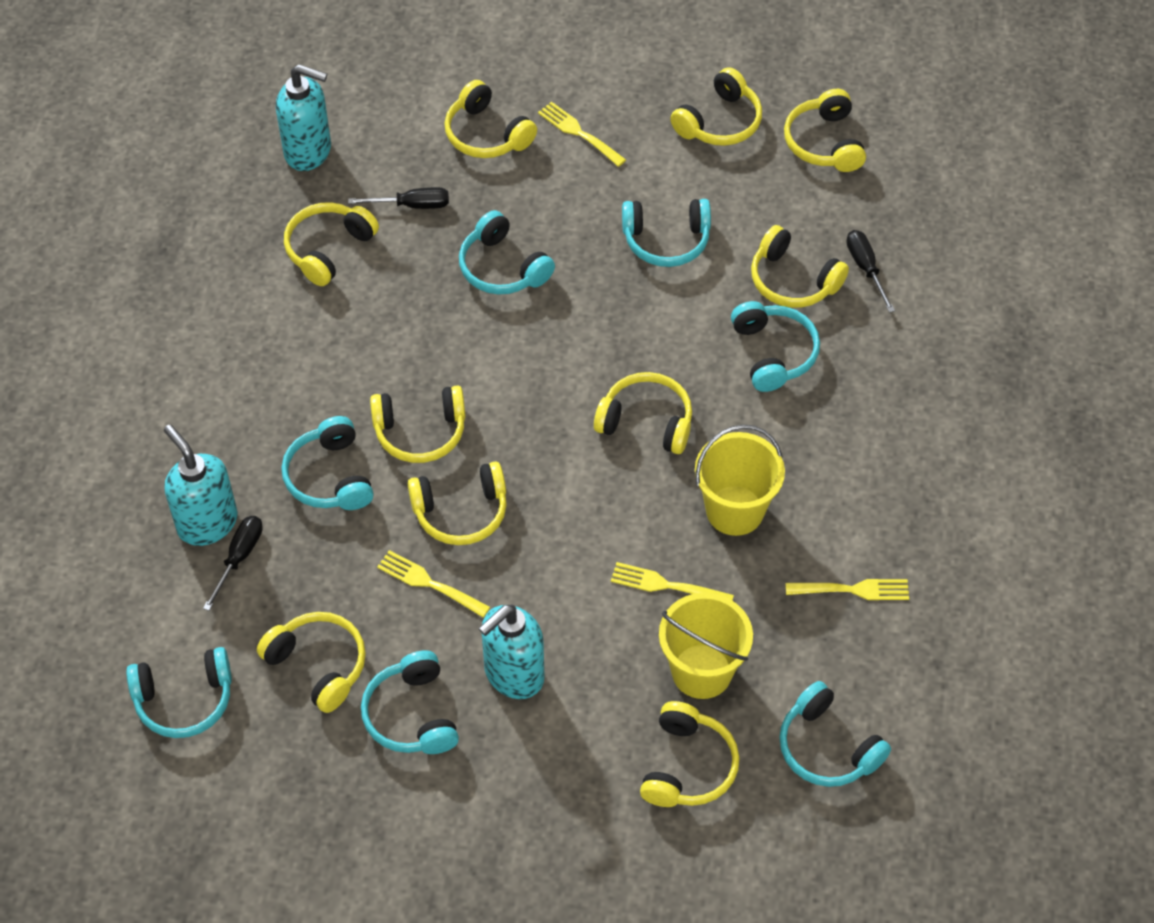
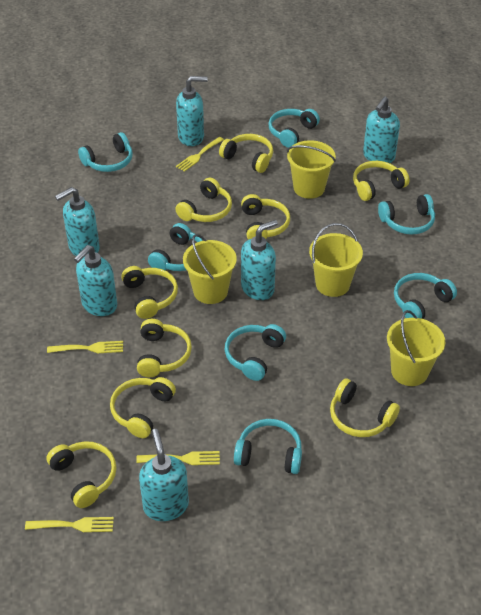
black screwdriver: 3 -> 0
turquoise soap dispenser: 3 -> 6
yellow bucket: 2 -> 4
yellow headphones: 10 -> 9

